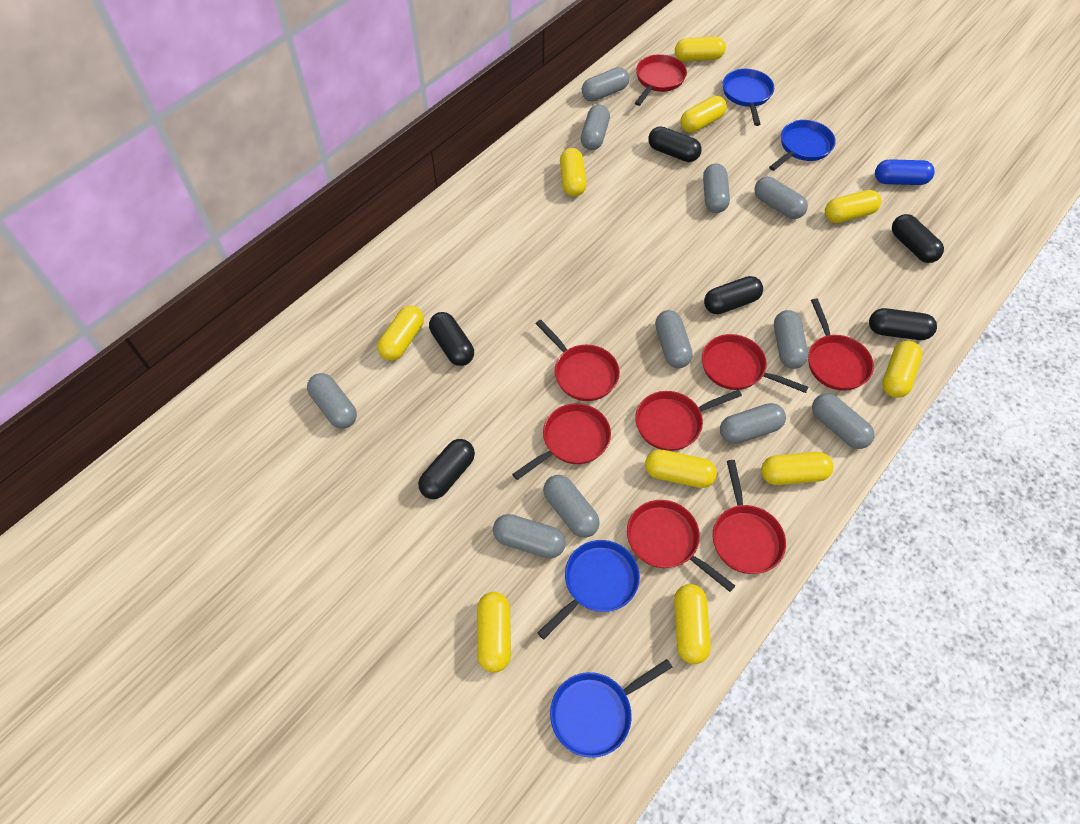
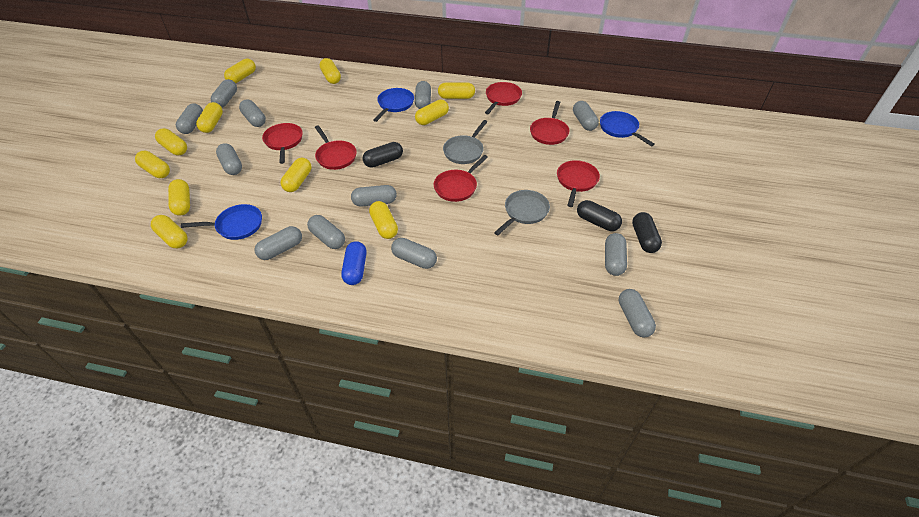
black capsule: 6 -> 3
blue pan: 4 -> 3
grey capsule: 11 -> 12
grey pan: 0 -> 2
red pan: 8 -> 6
yellow capsule: 10 -> 11

